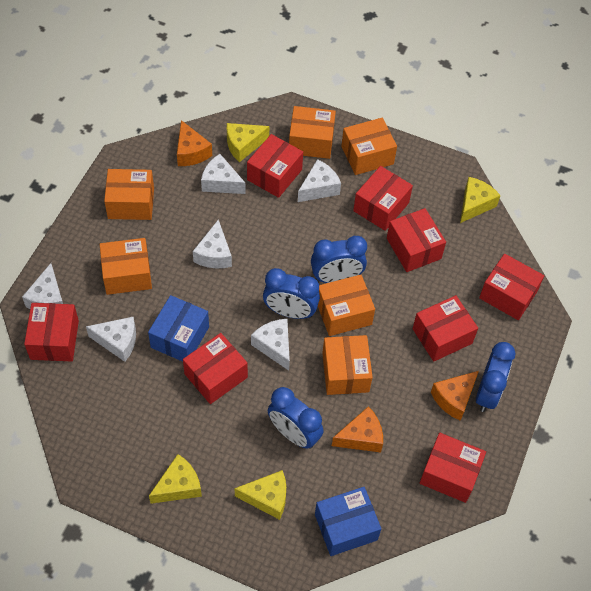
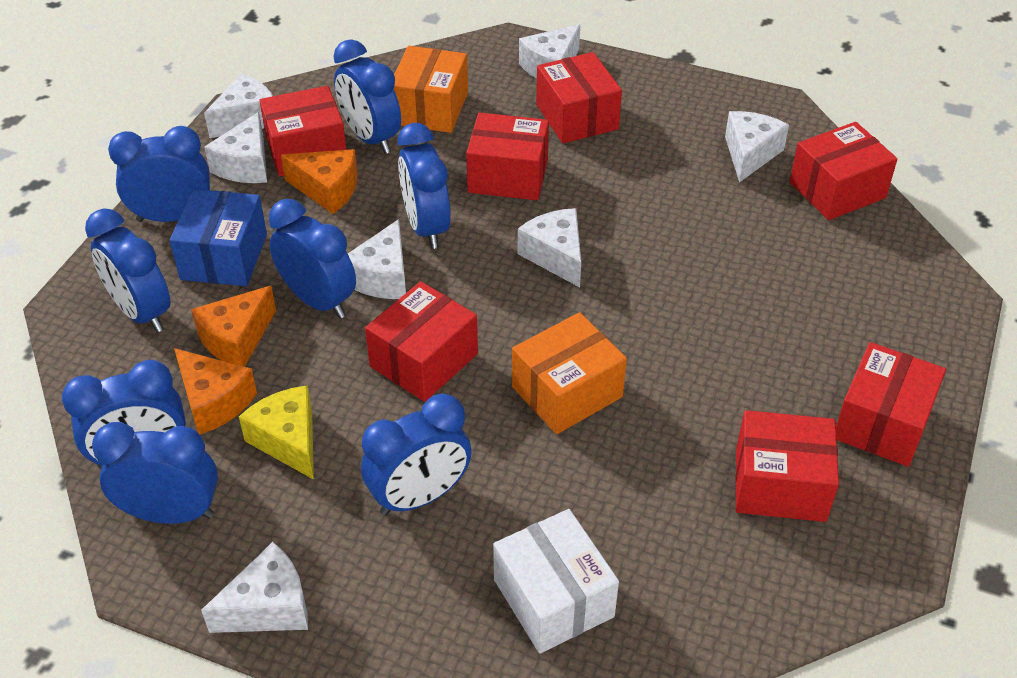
blue box: 2 -> 1
blue clock: 4 -> 8
orange box: 6 -> 2
red box: 8 -> 7
white box: 0 -> 1
white cheese: 6 -> 7
yellow cheese: 4 -> 1

